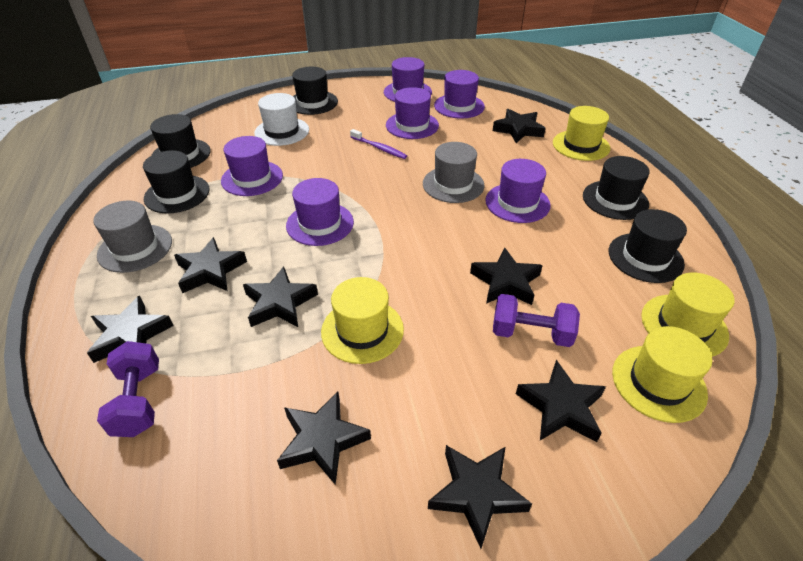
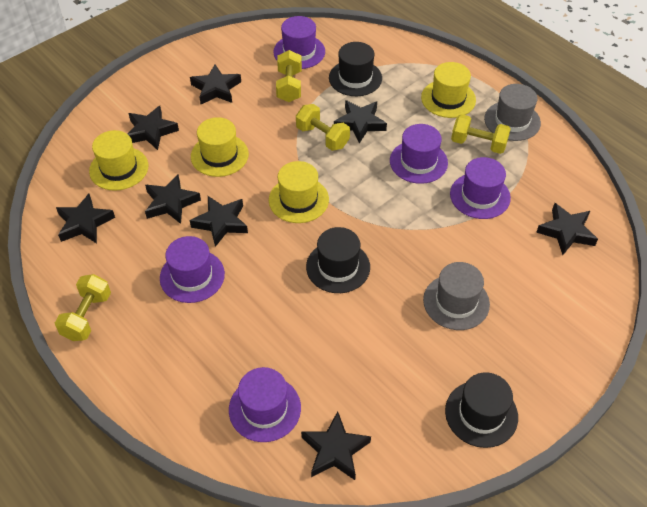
black hat: 5 -> 3
purple dumbbell: 2 -> 0
purple hat: 6 -> 5
purple toothbrush: 1 -> 0
white hat: 1 -> 0
yellow dumbbell: 0 -> 4

